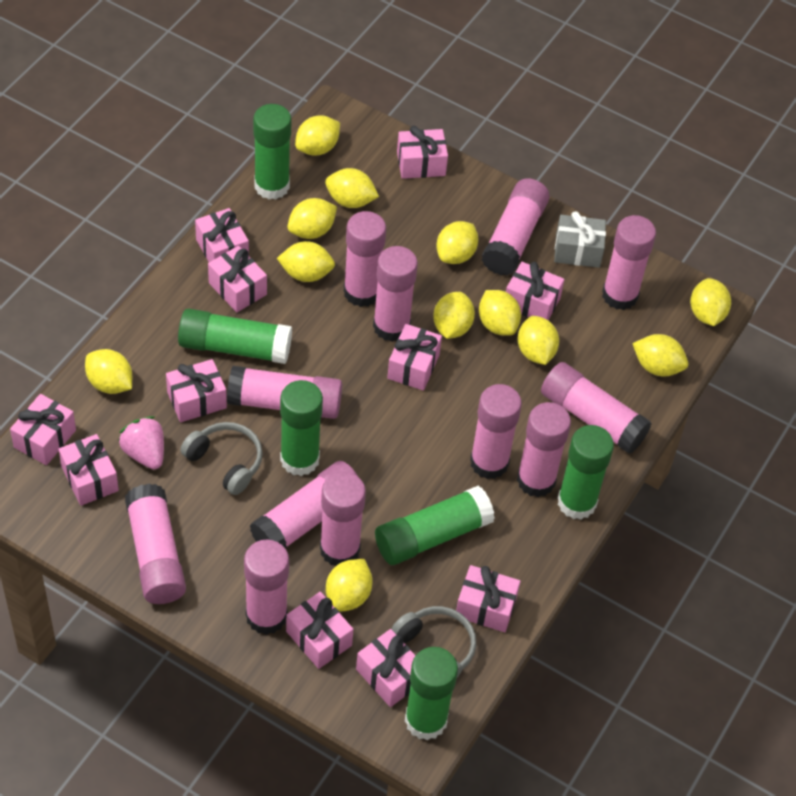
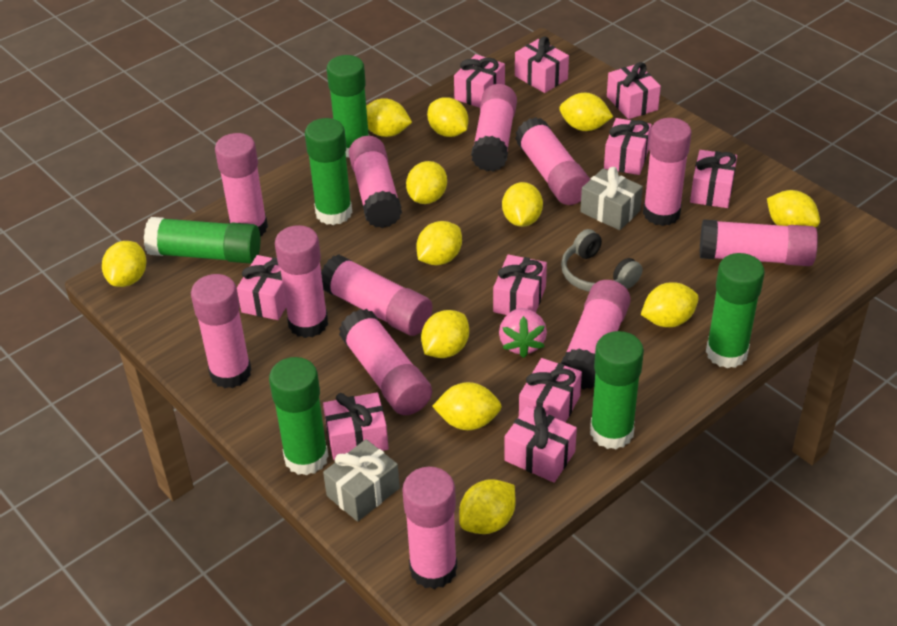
grey gift: 1 -> 2
grey headphones: 2 -> 1
pink gift: 11 -> 10

